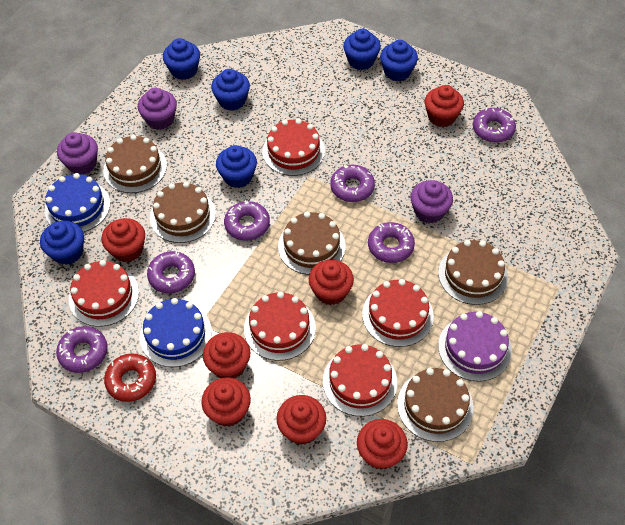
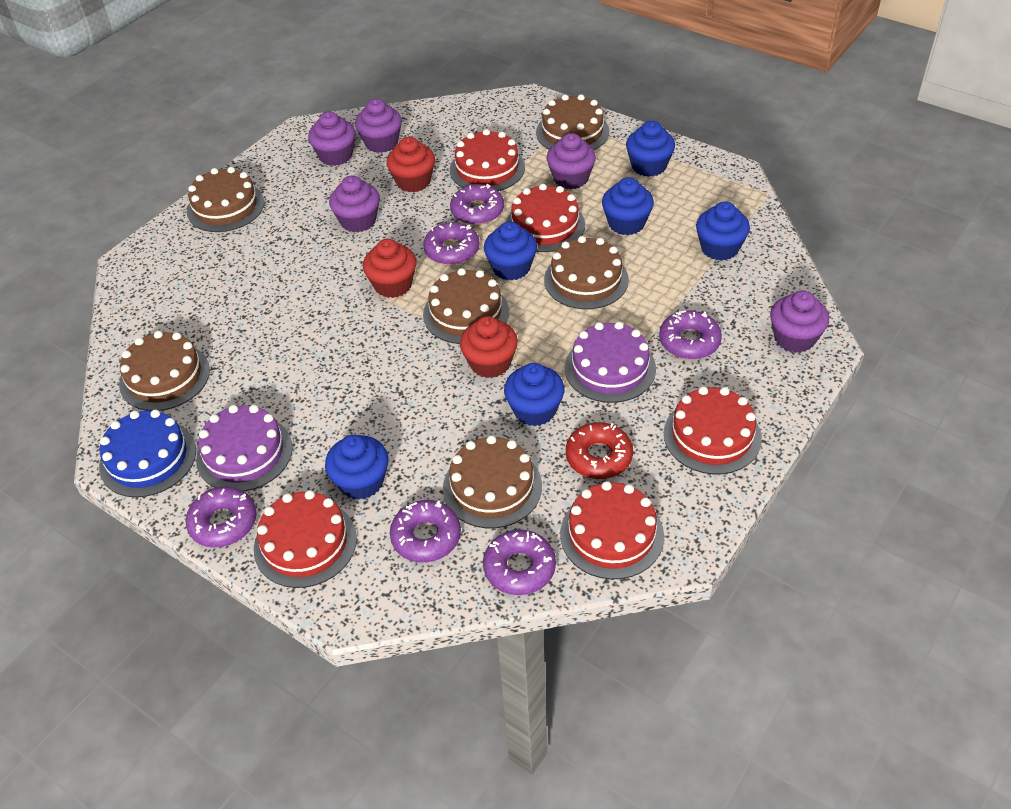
blue cake: 2 -> 1
brown cake: 5 -> 6
purple cake: 1 -> 2
purple cupcake: 3 -> 5
red cupcake: 7 -> 3

